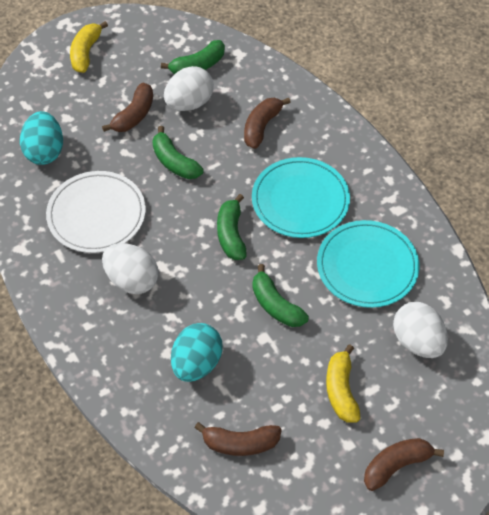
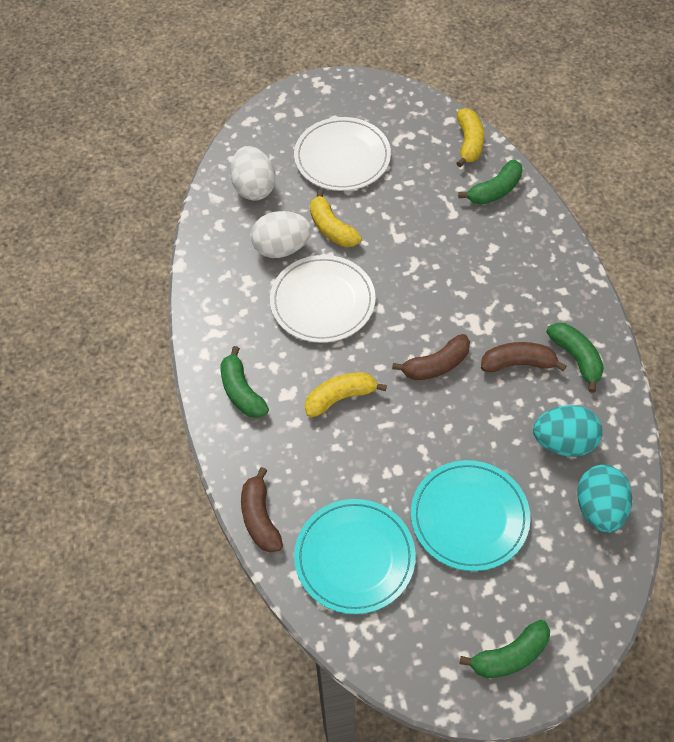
brown banana: 4 -> 3
white egg: 3 -> 2
white plate: 1 -> 2
yellow banana: 2 -> 3

